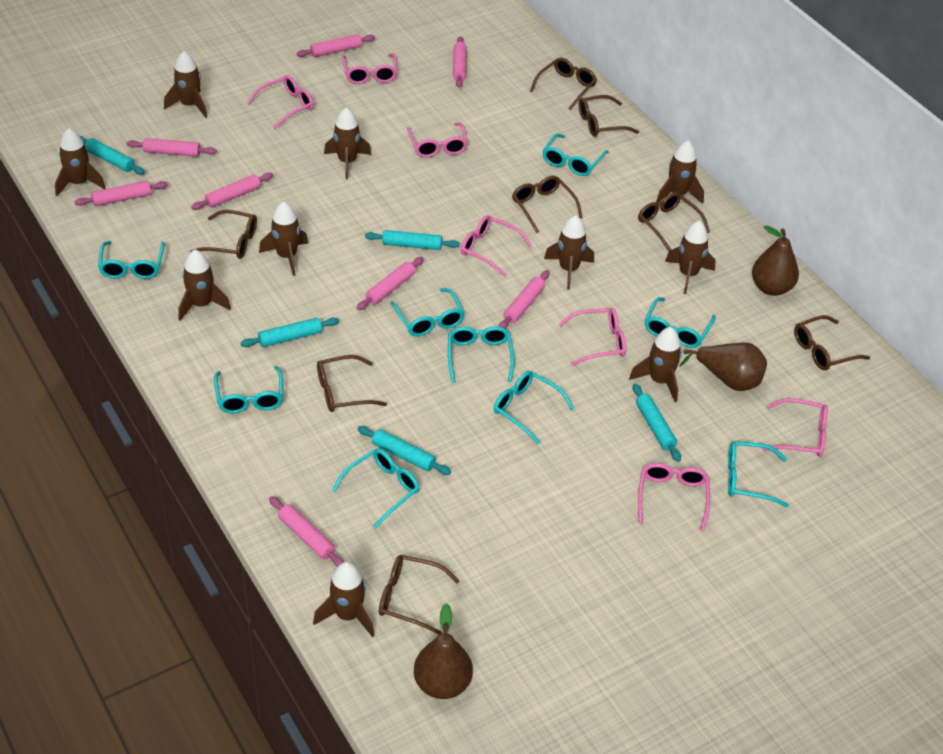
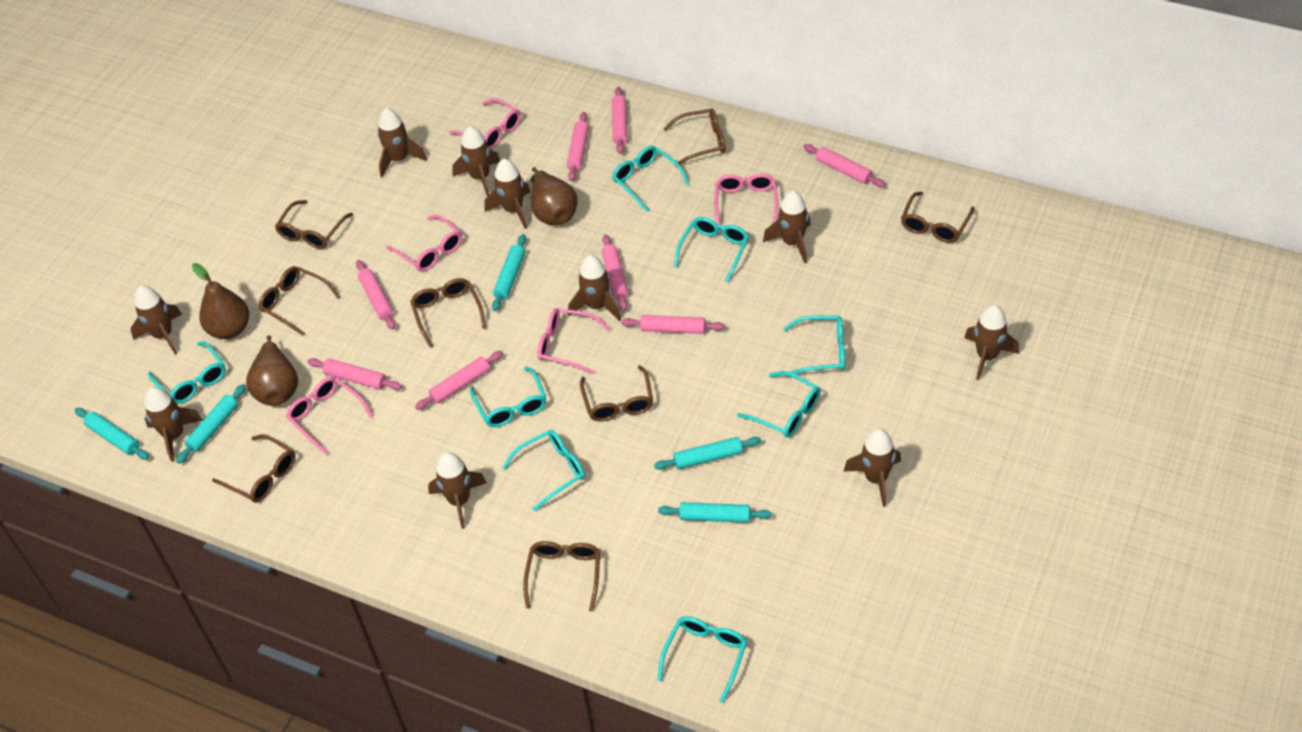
pink glasses: 7 -> 5
turquoise glasses: 9 -> 8

